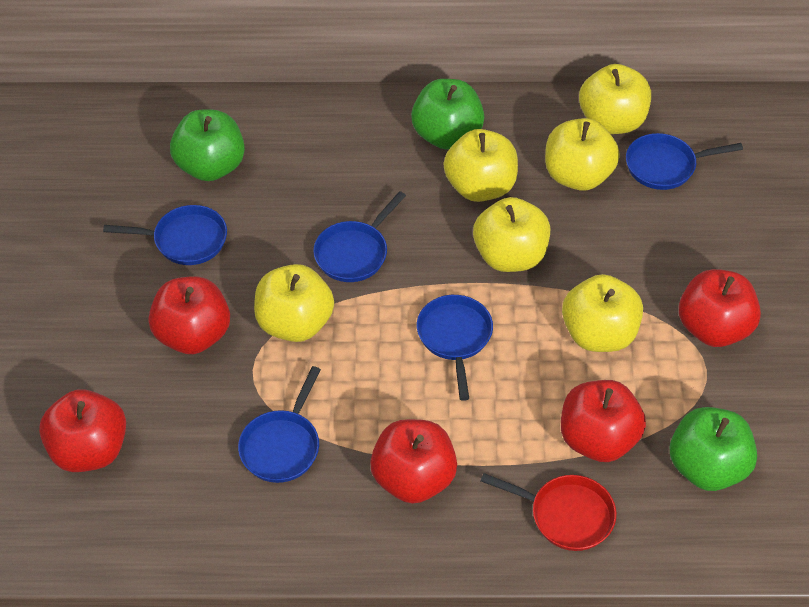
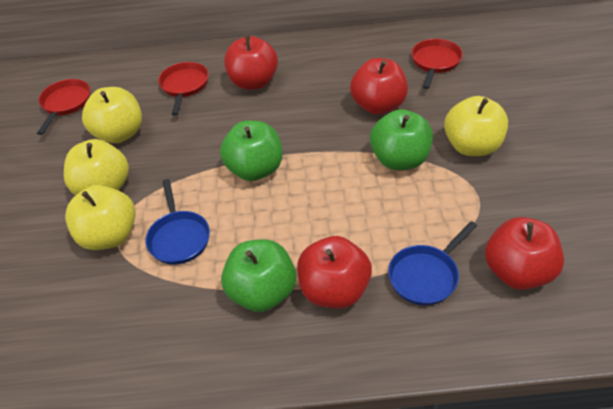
blue pan: 5 -> 2
red apple: 5 -> 4
red pan: 1 -> 3
yellow apple: 6 -> 4

